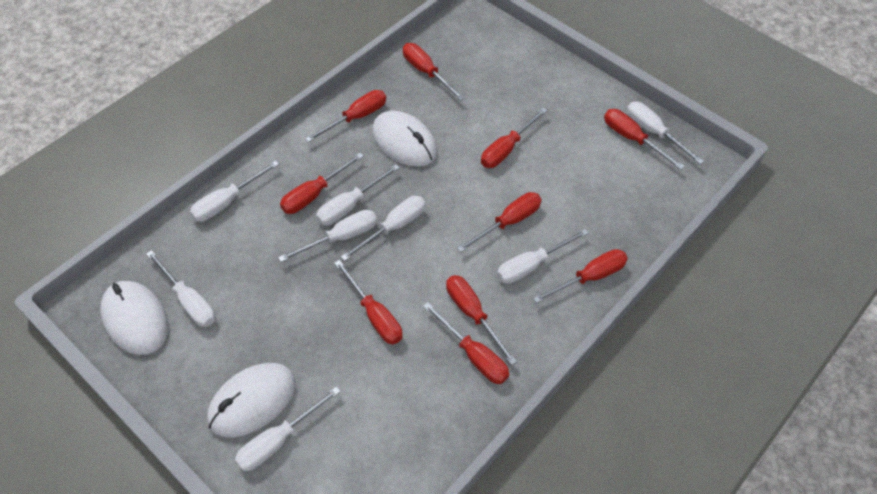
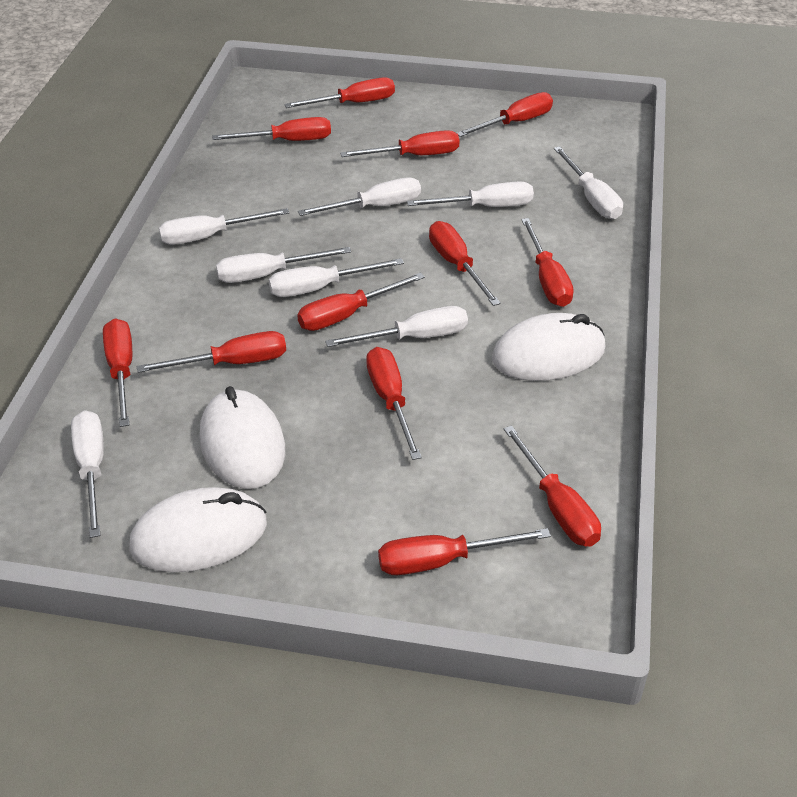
red screwdriver: 10 -> 12

